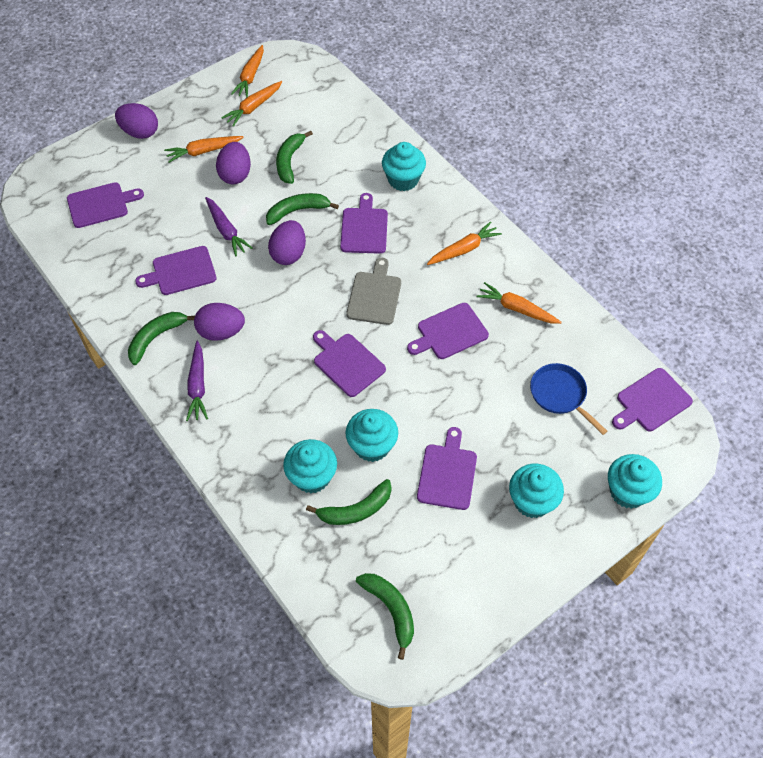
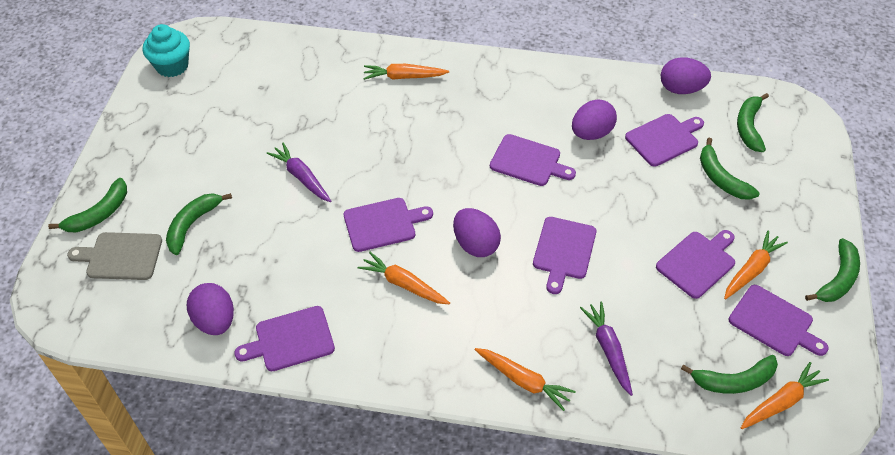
blue pan: 1 -> 0
green banana: 5 -> 6
turquoise cupcake: 5 -> 1

